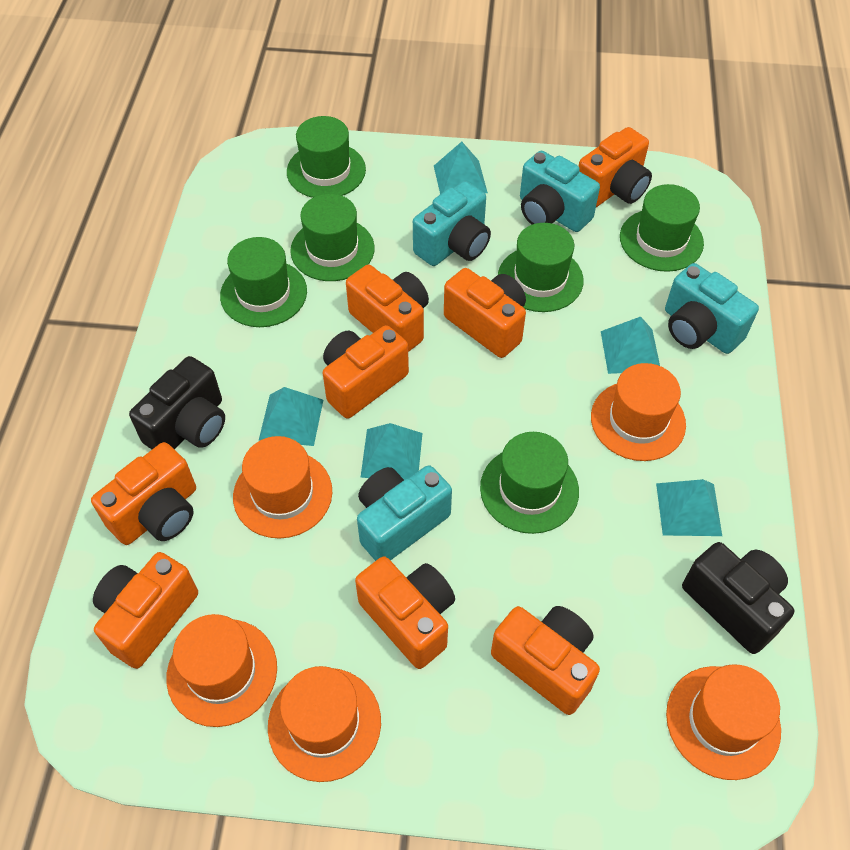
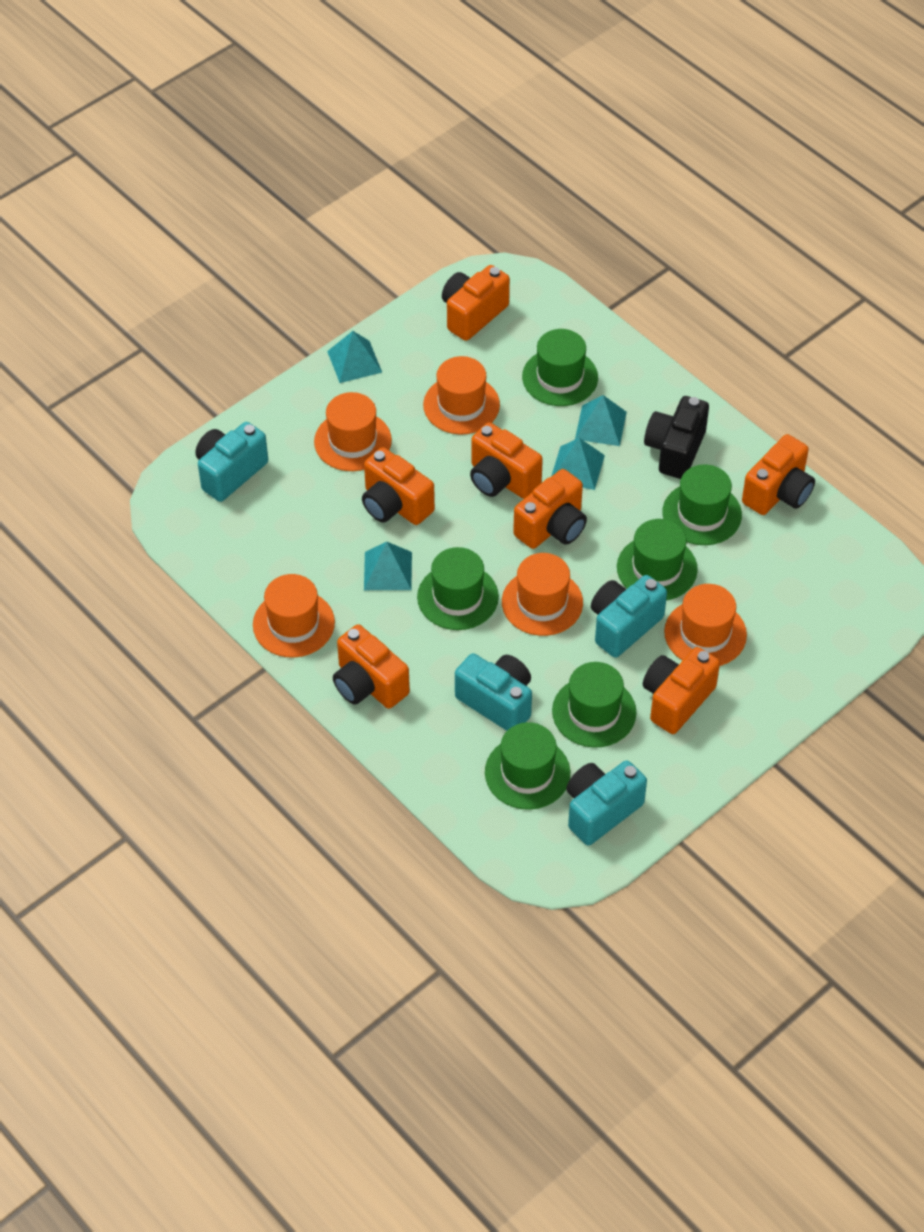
black camera: 2 -> 1
orange camera: 8 -> 7
turquoise pyramid: 5 -> 4

